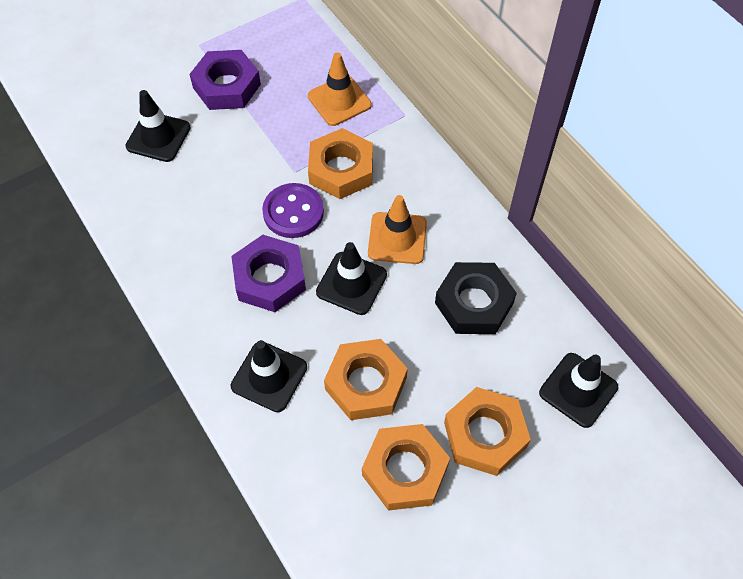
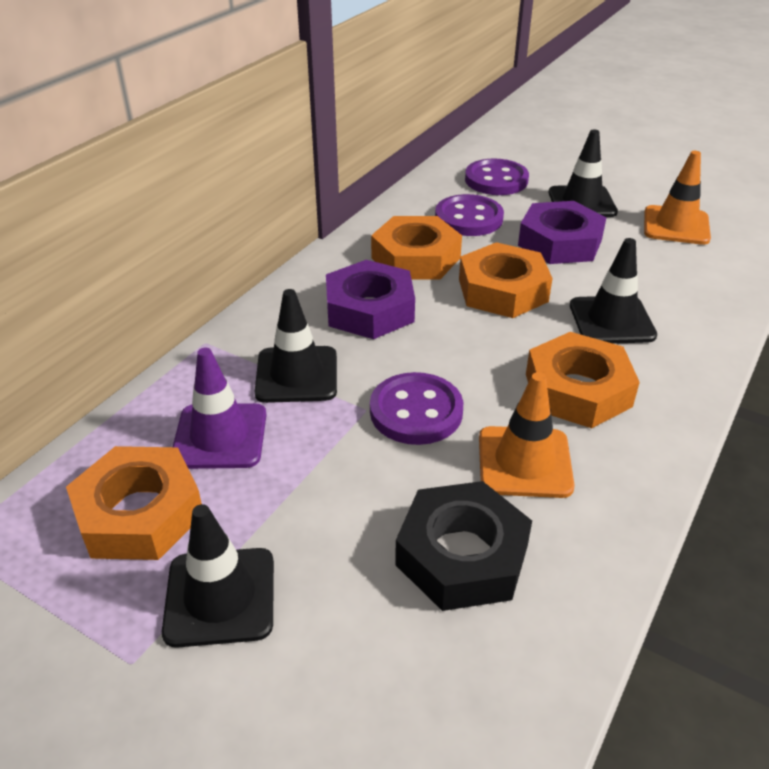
purple button: 1 -> 3
purple traffic cone: 0 -> 1

